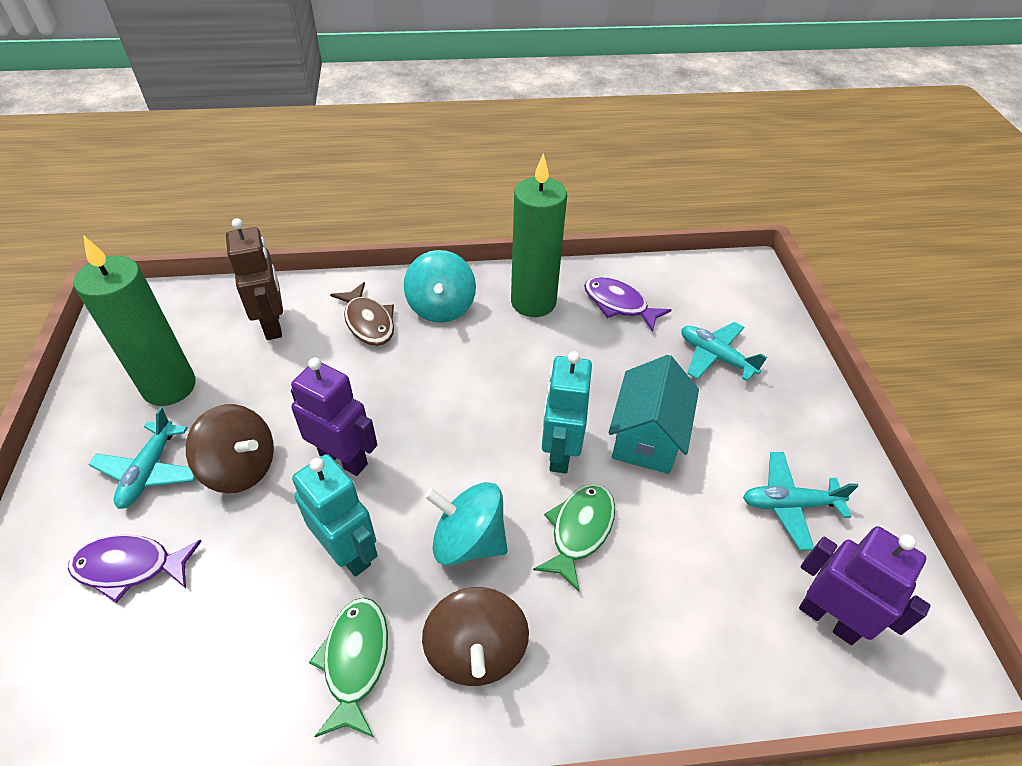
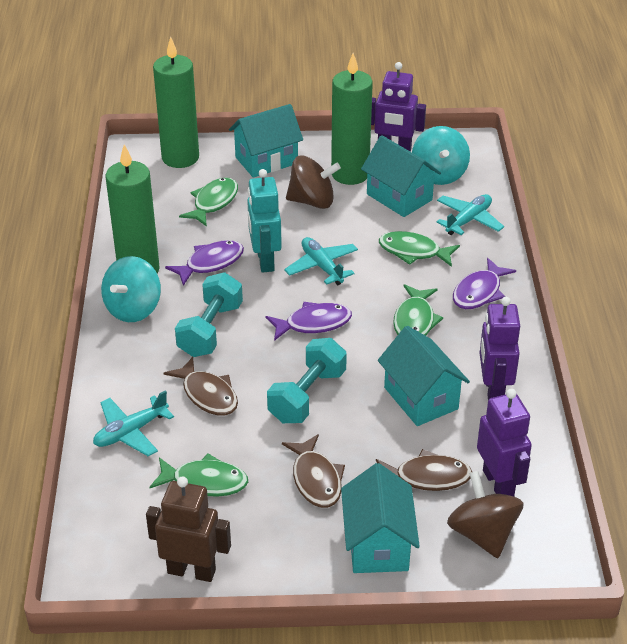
brown fish: 1 -> 3
green candle: 2 -> 3
green fish: 2 -> 4
purple fish: 2 -> 3
purple robot: 2 -> 3
turquoise dumbbell: 0 -> 2
turquoise house: 1 -> 4
turquoise robot: 2 -> 1

